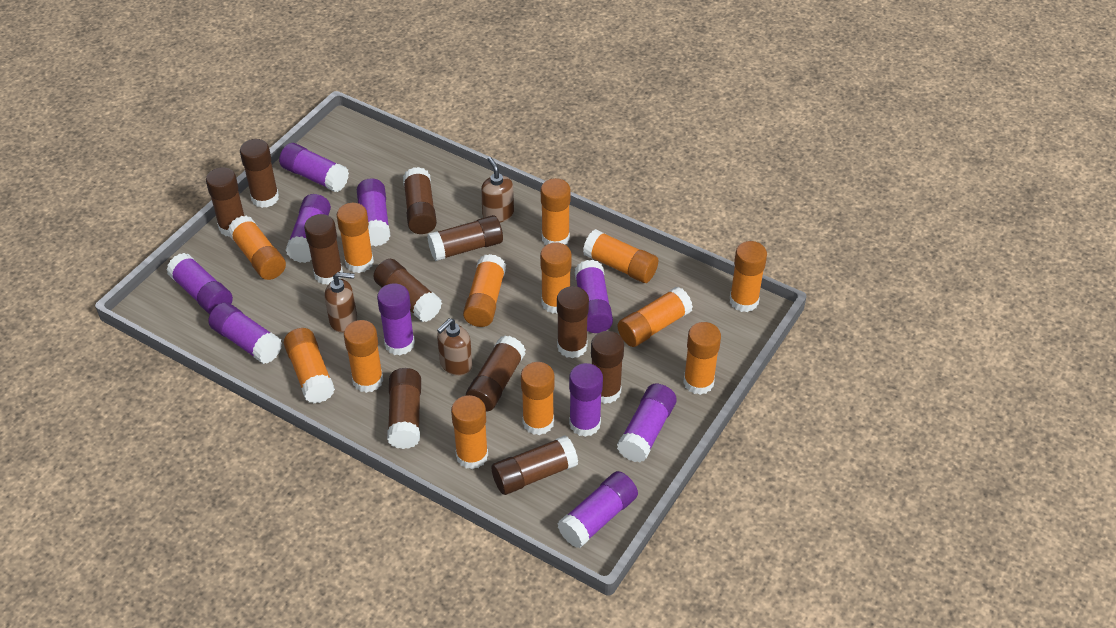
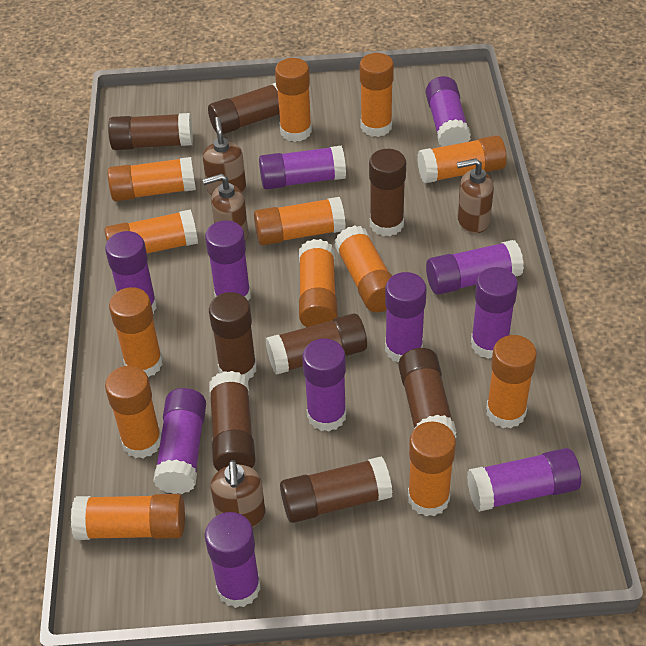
brown glue stick: 11 -> 8
brown soap dispenser: 3 -> 4
purple glue stick: 10 -> 11

